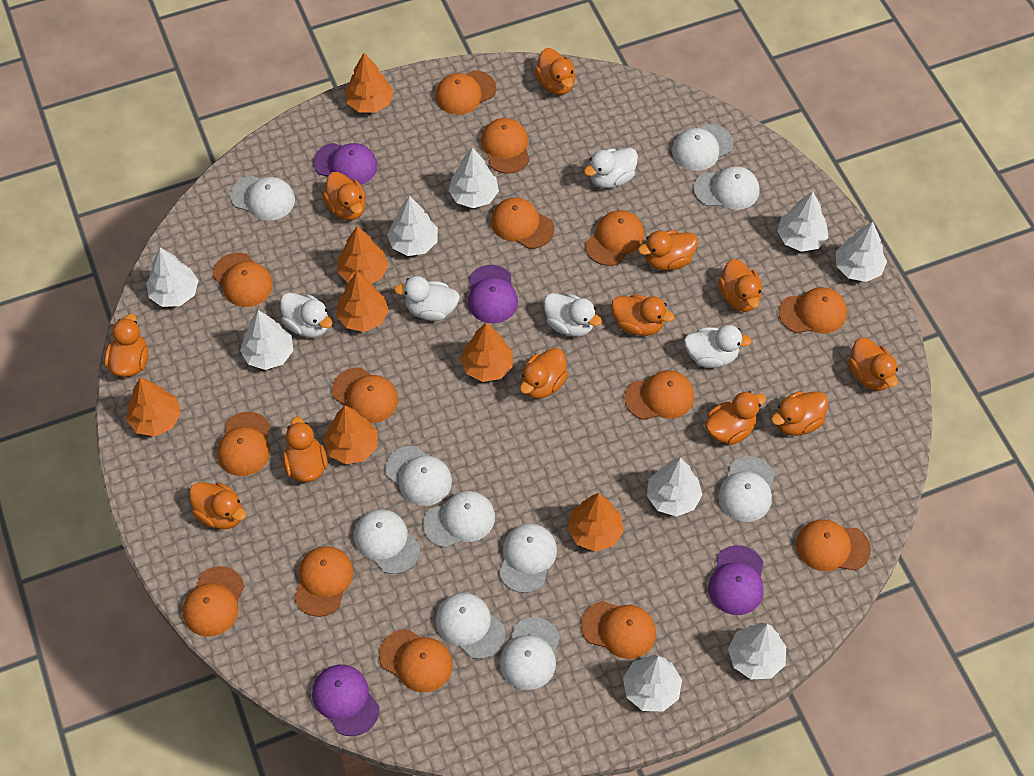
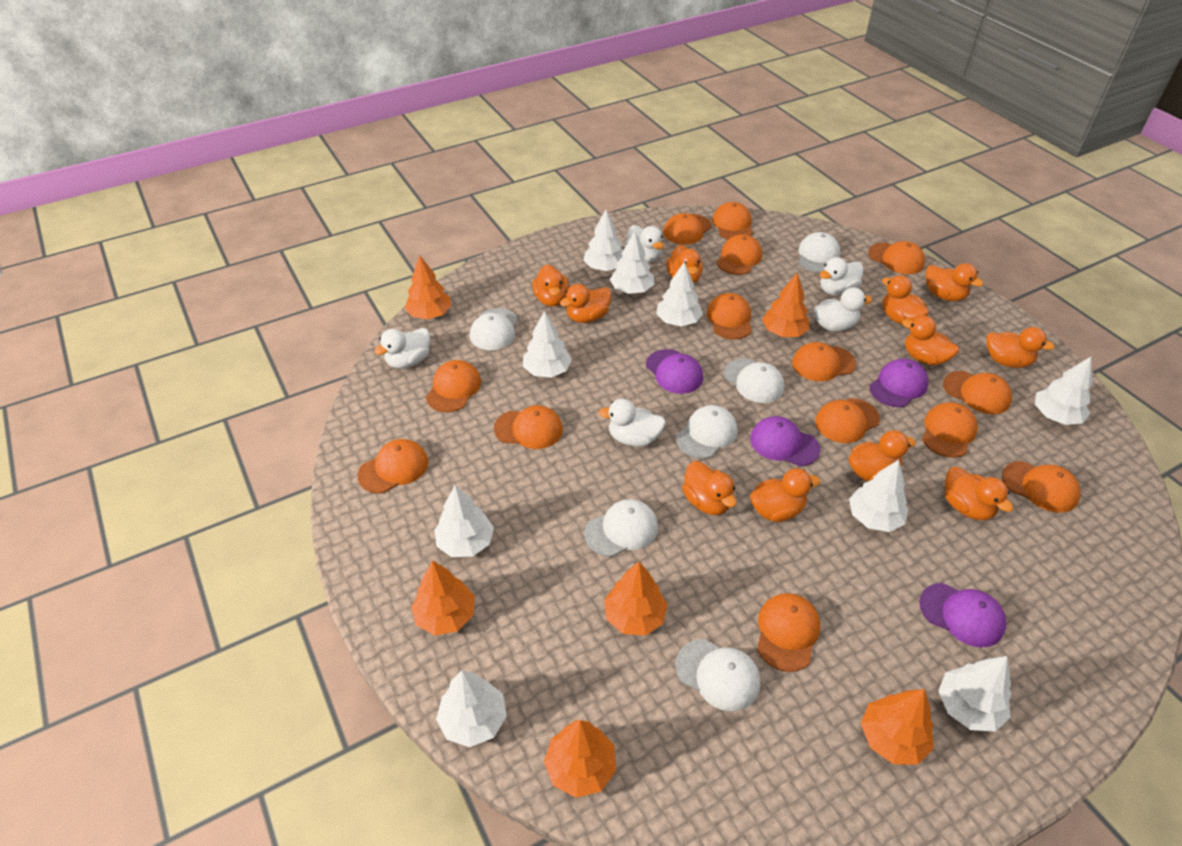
orange duck: 12 -> 11
orange tree: 7 -> 6
white cap: 10 -> 6

